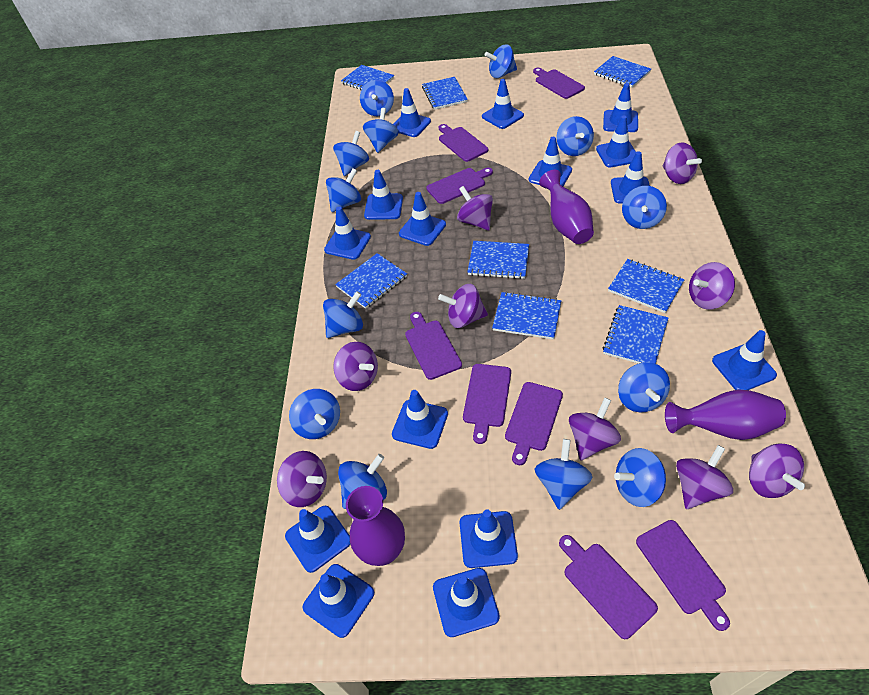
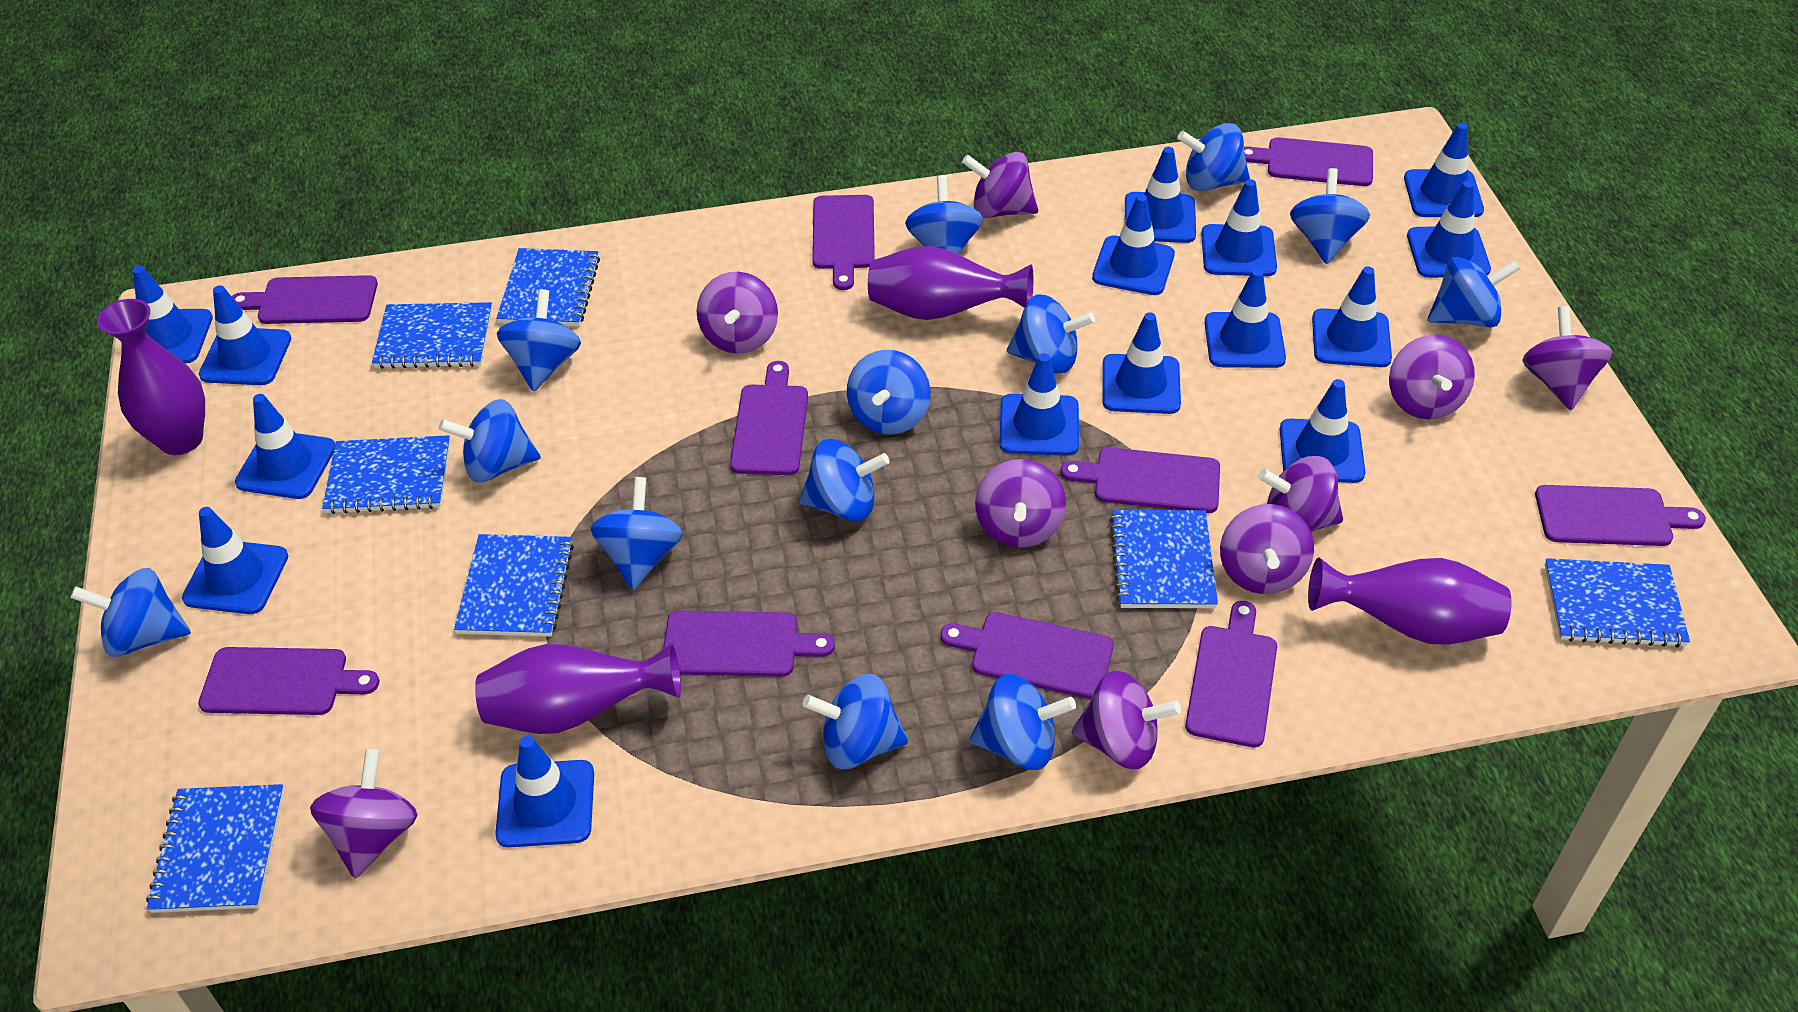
blue notebook: 8 -> 7
purple cutting board: 8 -> 10
purple vase: 3 -> 4

